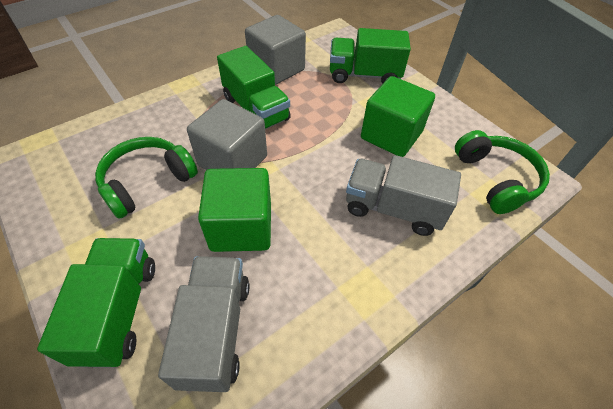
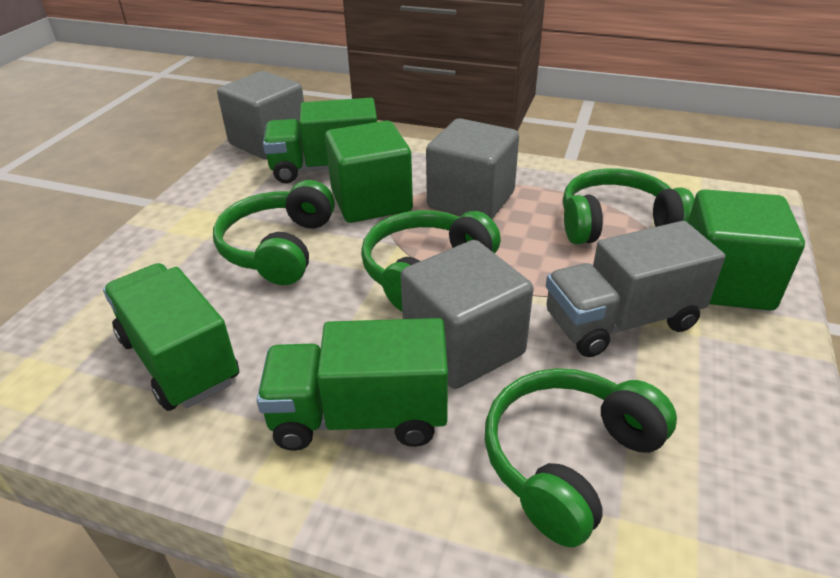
green headphones: 2 -> 4
grey cube: 2 -> 3
grey truck: 2 -> 1

